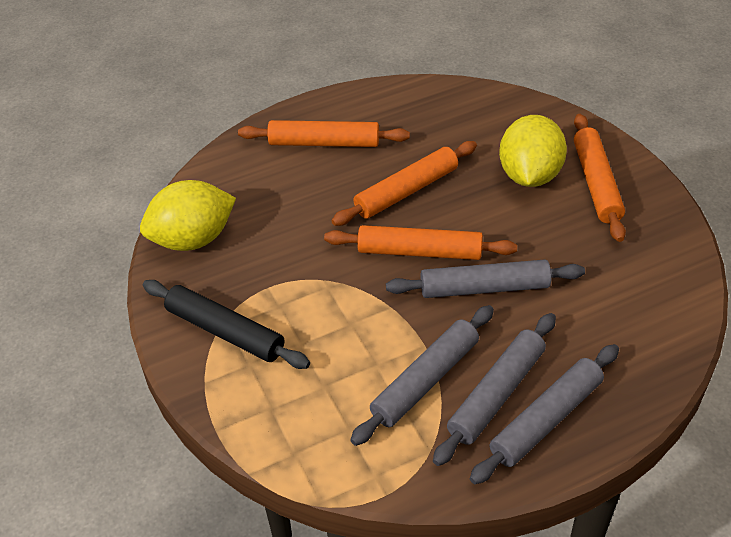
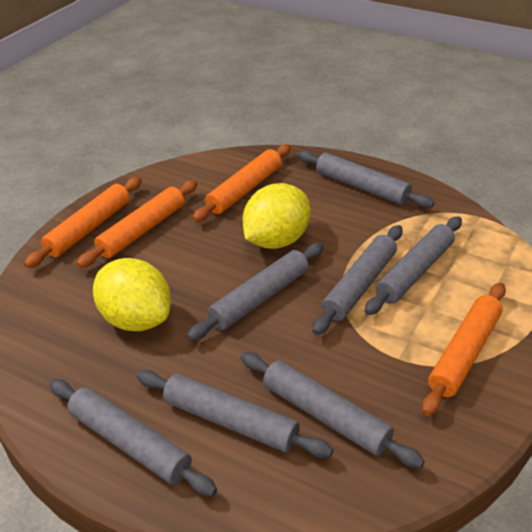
black rolling pin: 1 -> 0
grey rolling pin: 4 -> 7

